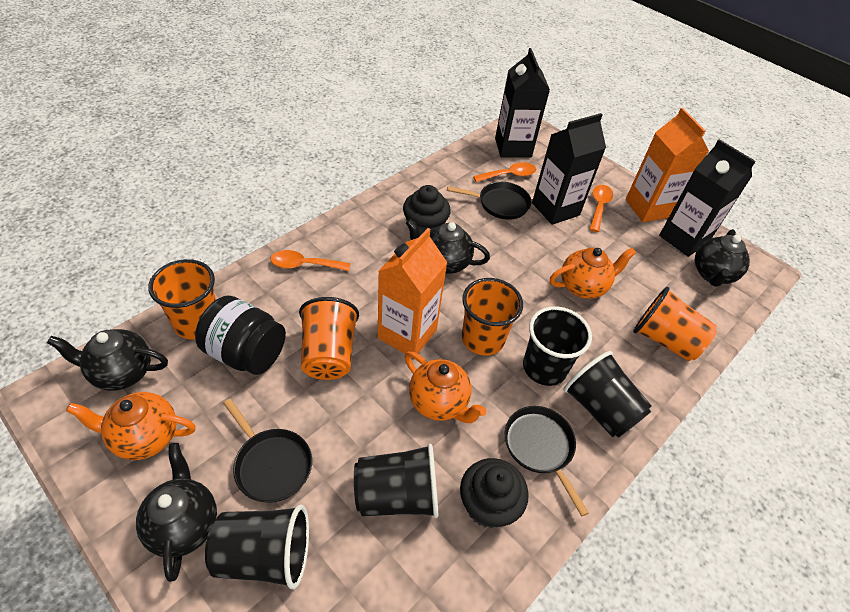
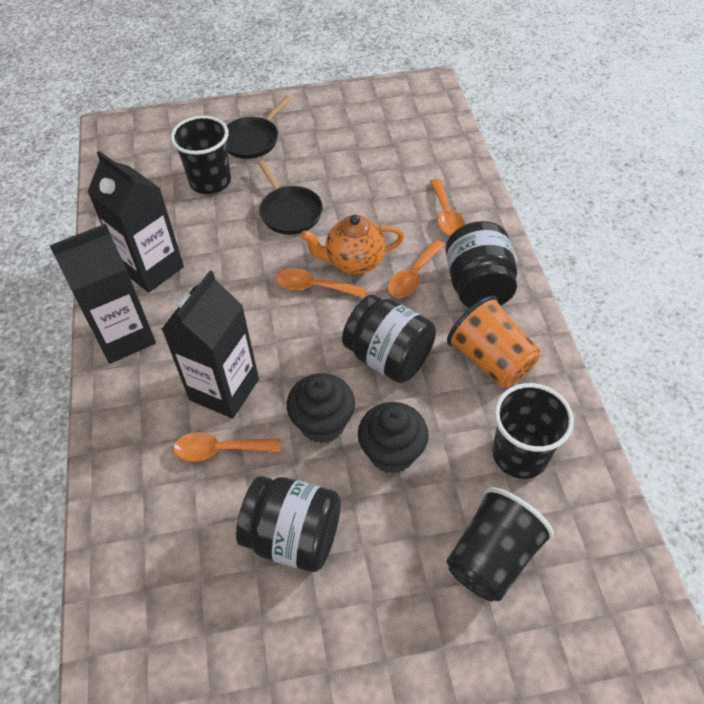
black cup: 4 -> 3
black jar: 1 -> 3
black pan: 3 -> 2
black teapot: 4 -> 0
orange carton: 2 -> 0
orange cup: 4 -> 1
orange spoon: 3 -> 4
orange teapot: 3 -> 1

